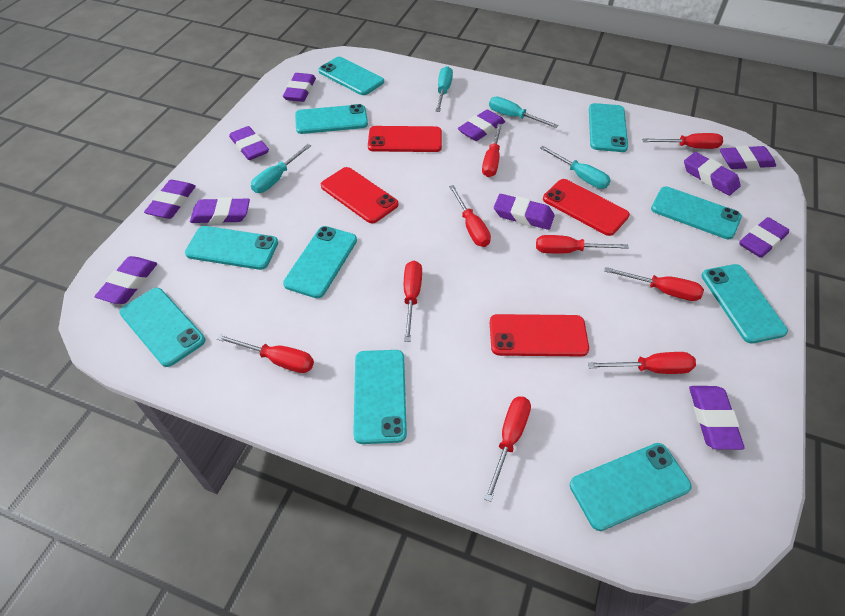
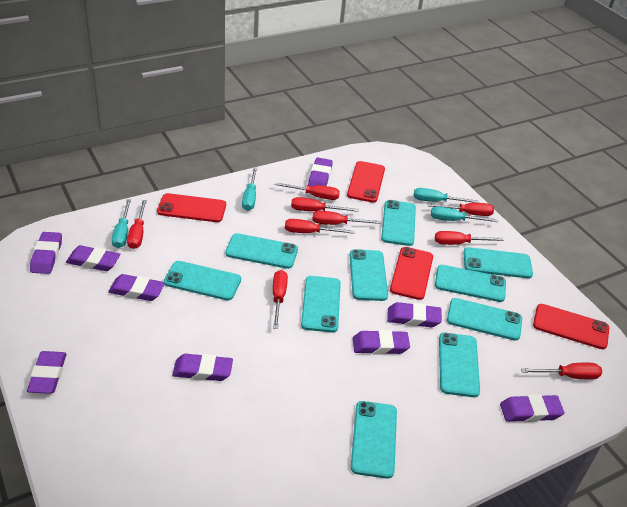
purple eraser: 11 -> 9

